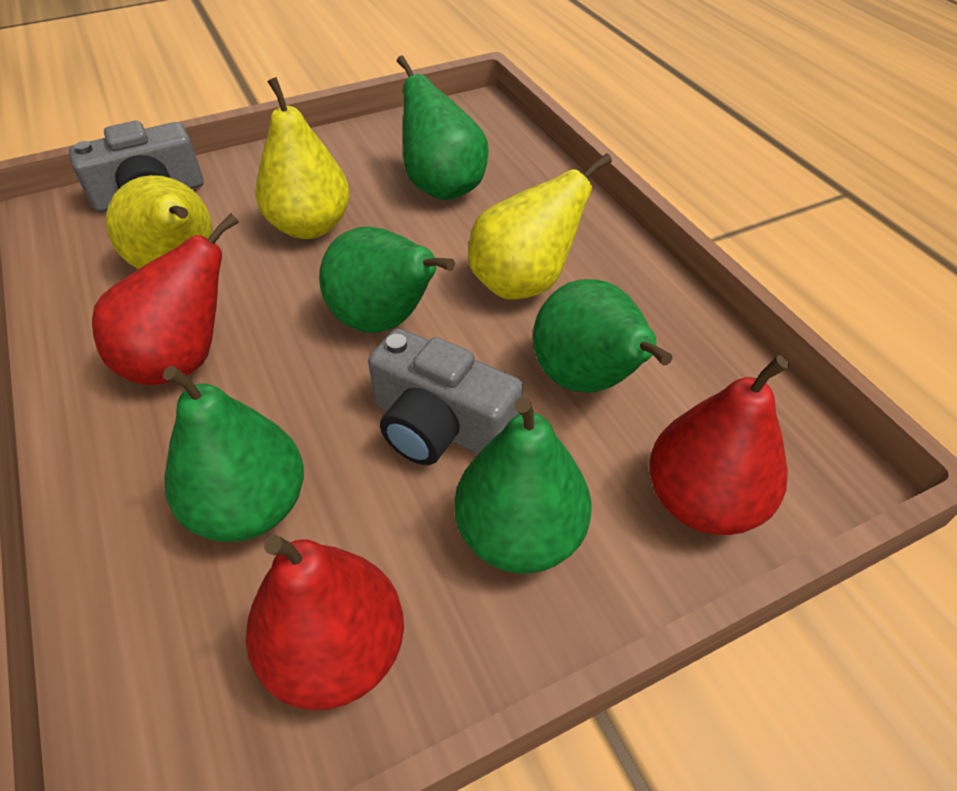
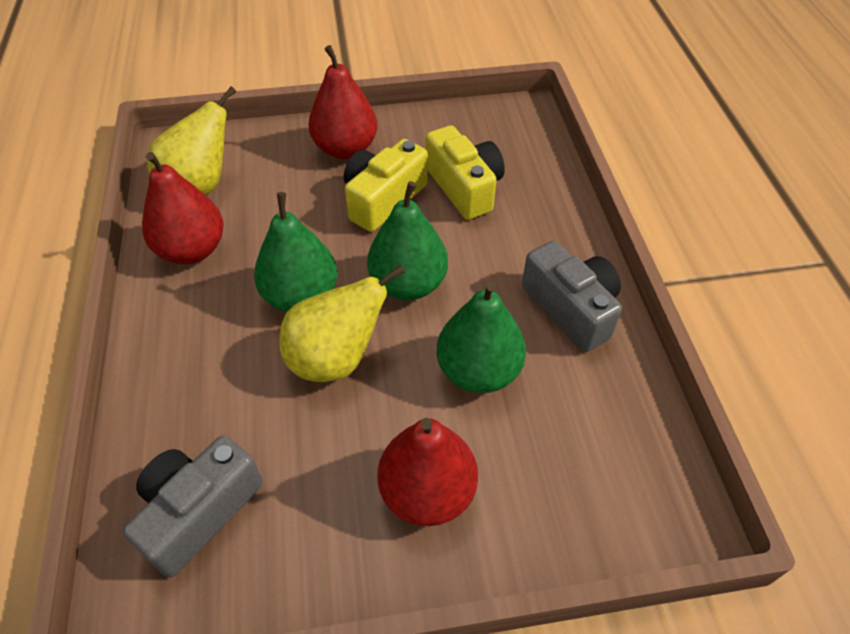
green pear: 5 -> 3
yellow camera: 0 -> 2
yellow pear: 3 -> 2

